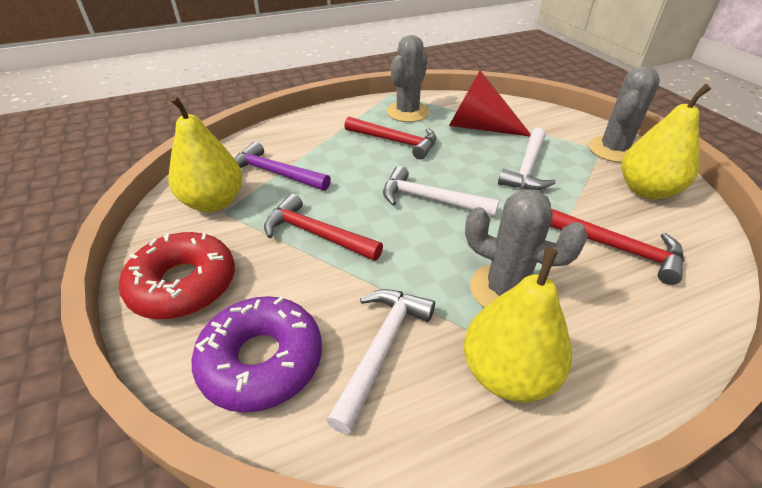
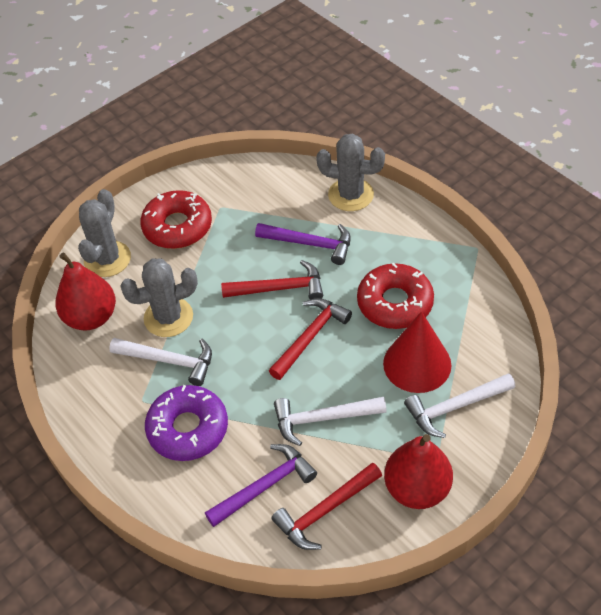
purple hammer: 1 -> 2
red donut: 1 -> 2
red pear: 0 -> 2
yellow pear: 3 -> 0

